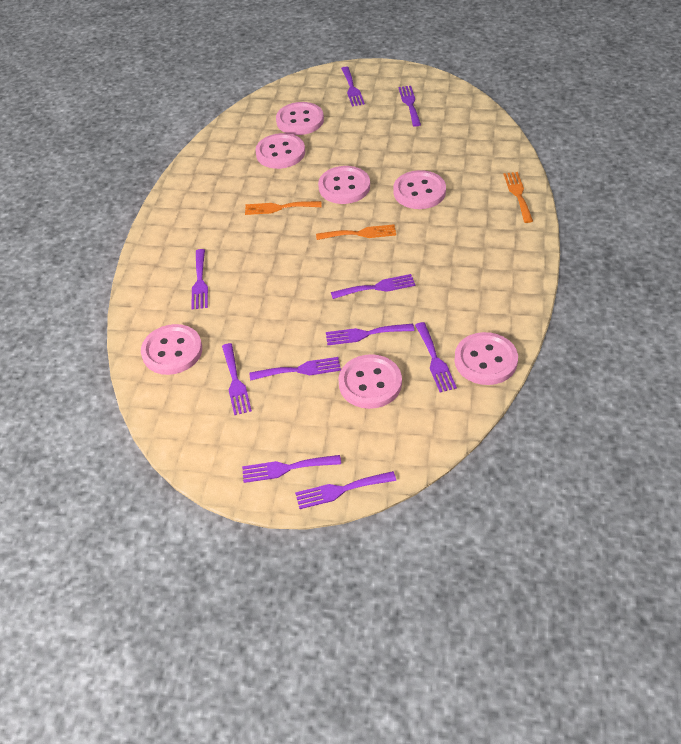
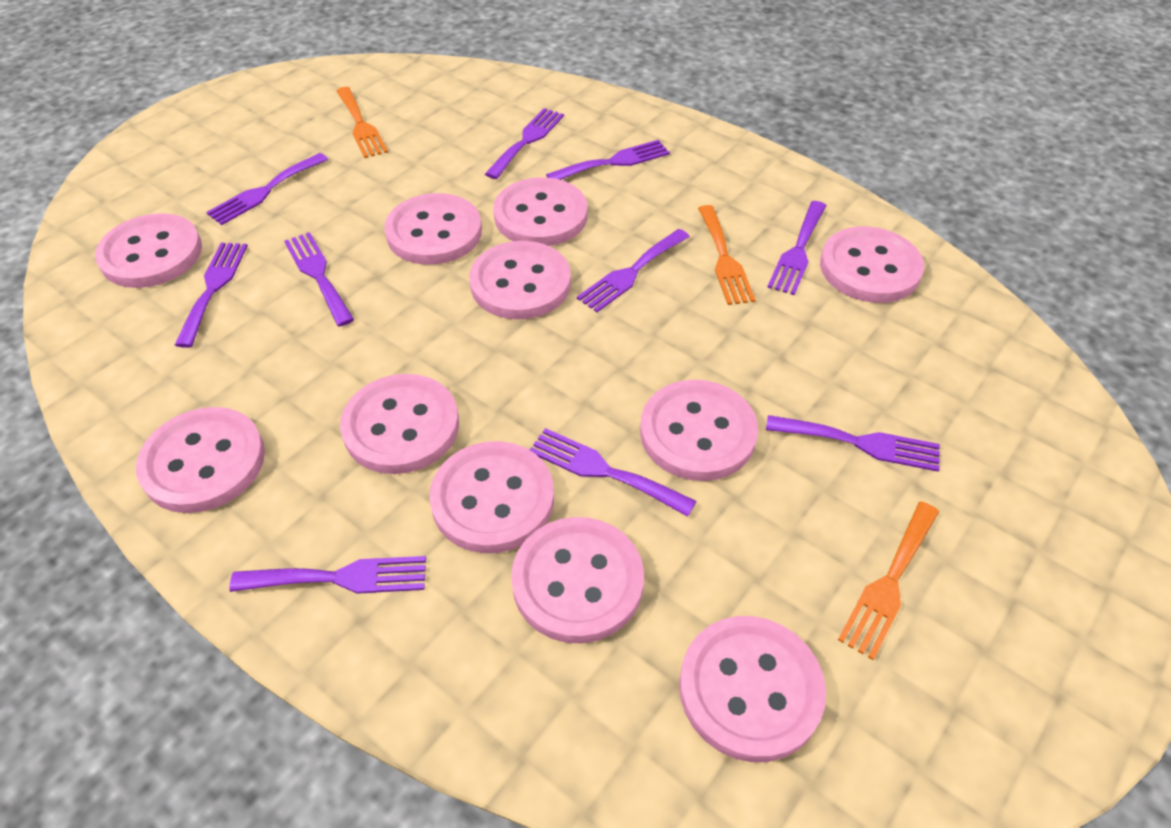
pink button: 7 -> 11

